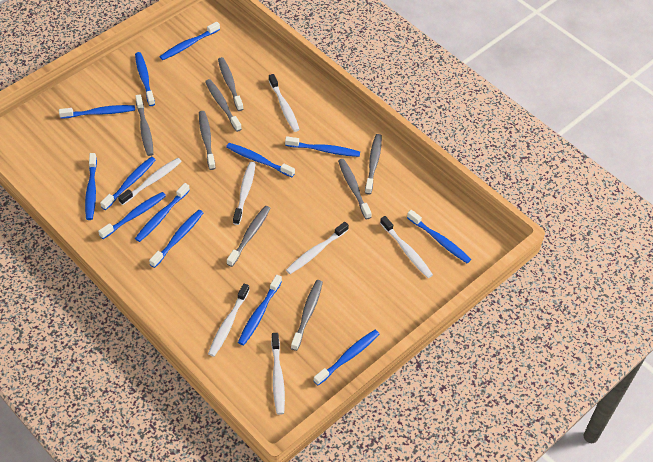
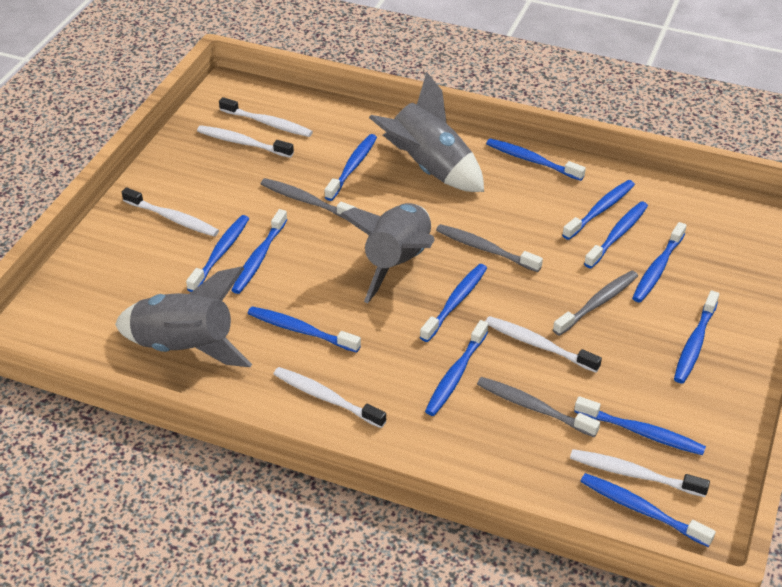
grey rocket: 0 -> 3
grey toothbrush: 8 -> 4
white toothbrush: 7 -> 6

